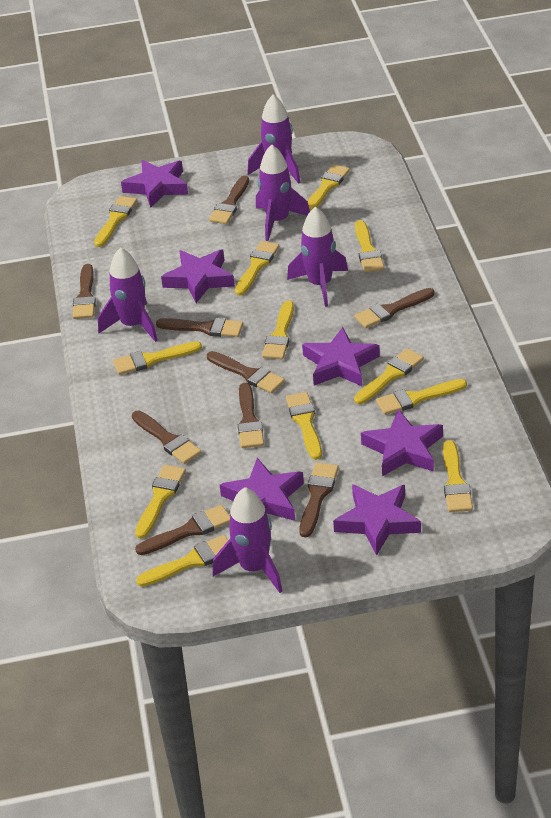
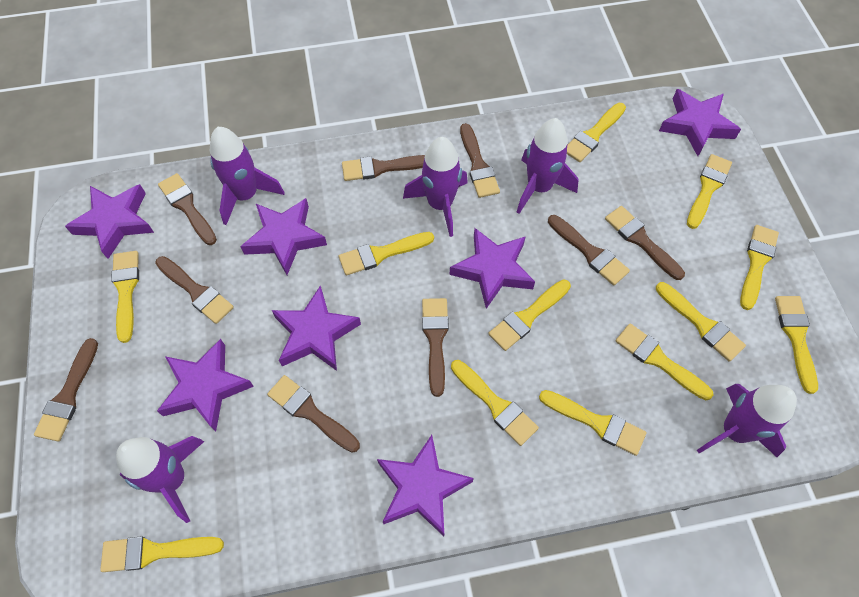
purple star: 6 -> 7

